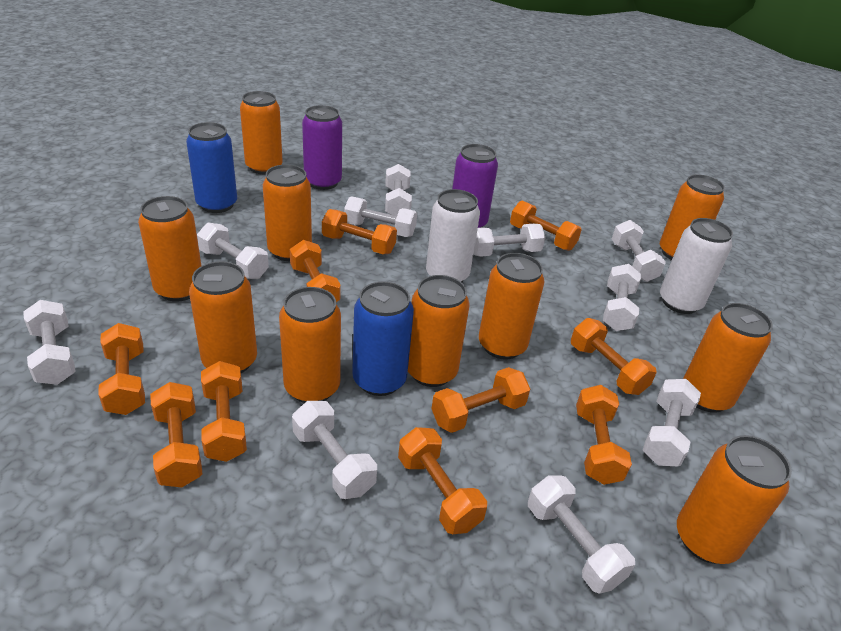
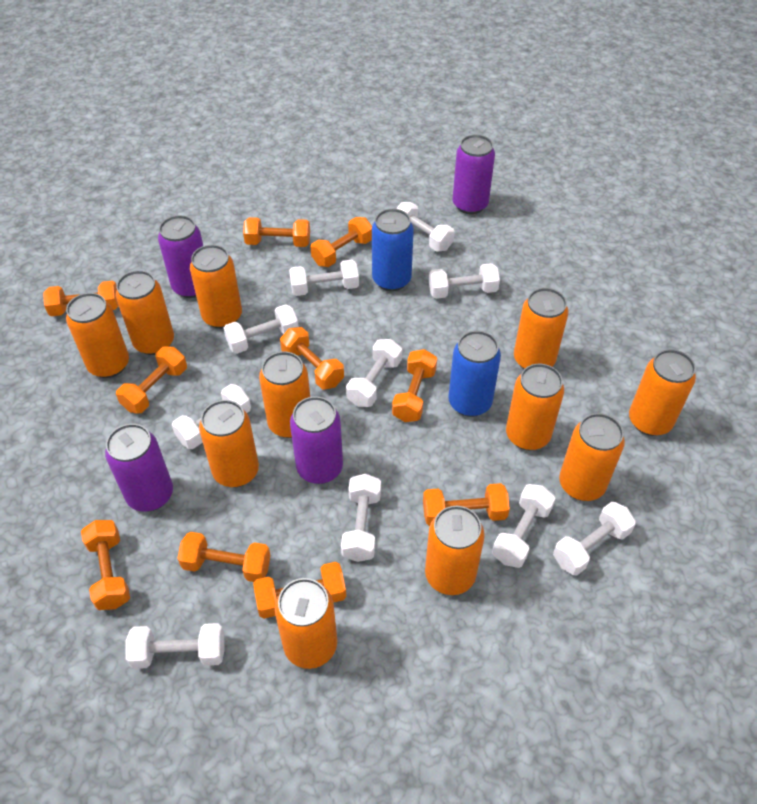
orange can: 10 -> 11
purple can: 2 -> 4
white can: 2 -> 0

